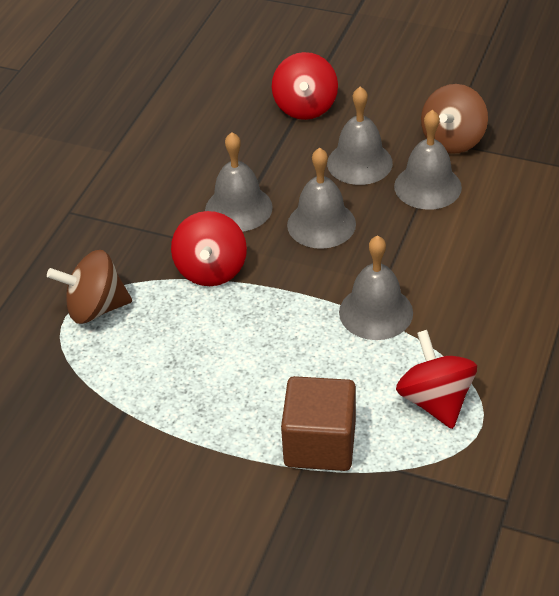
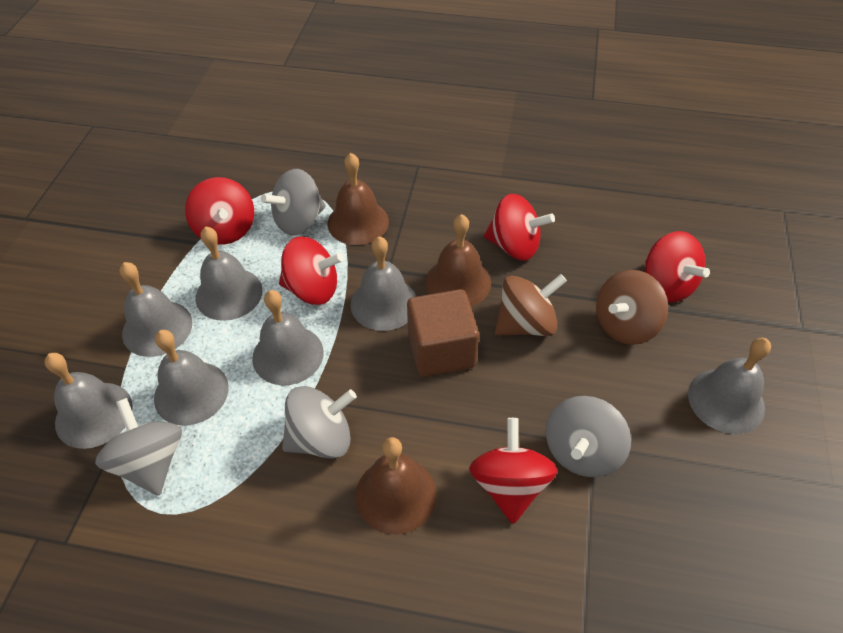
brown bell: 0 -> 3
grey bell: 5 -> 7
grey spinning top: 0 -> 4
red spinning top: 3 -> 5

